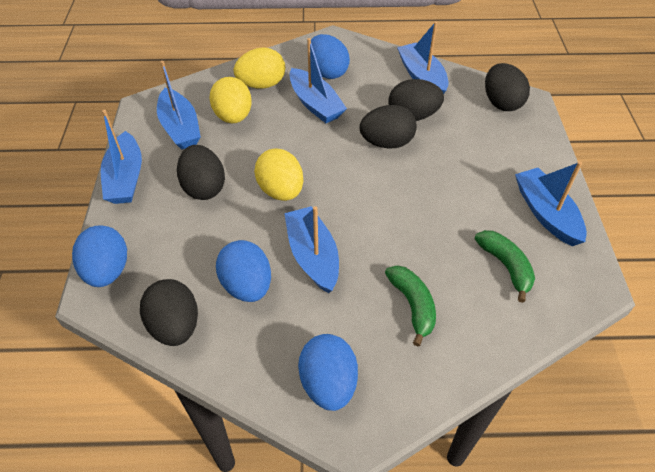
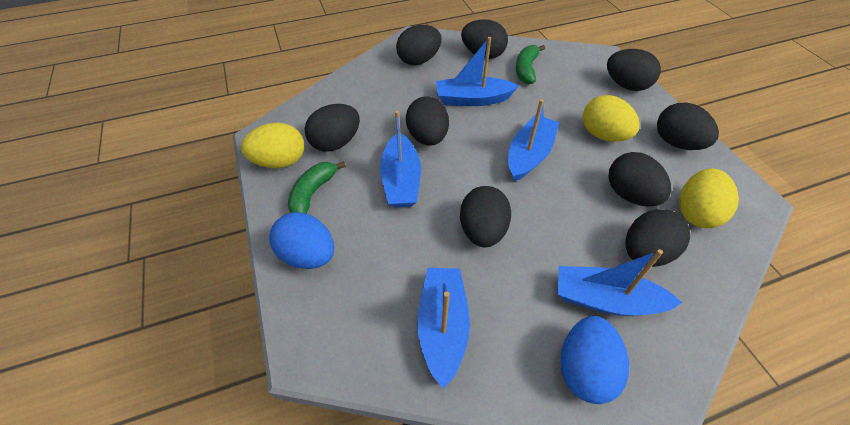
black egg: 5 -> 9
blue boat: 6 -> 5
blue egg: 4 -> 2

